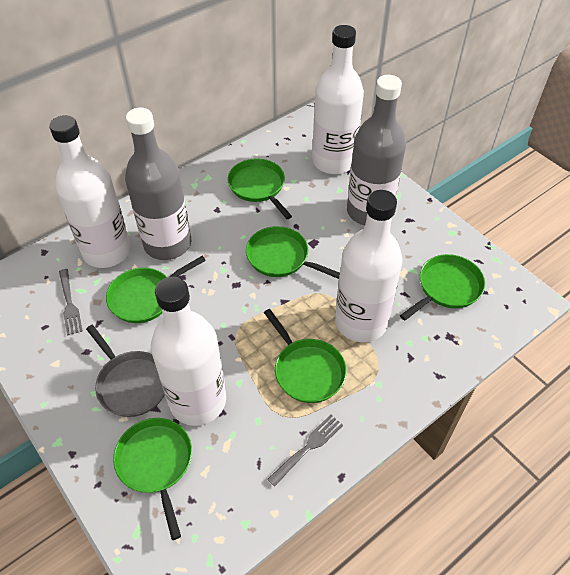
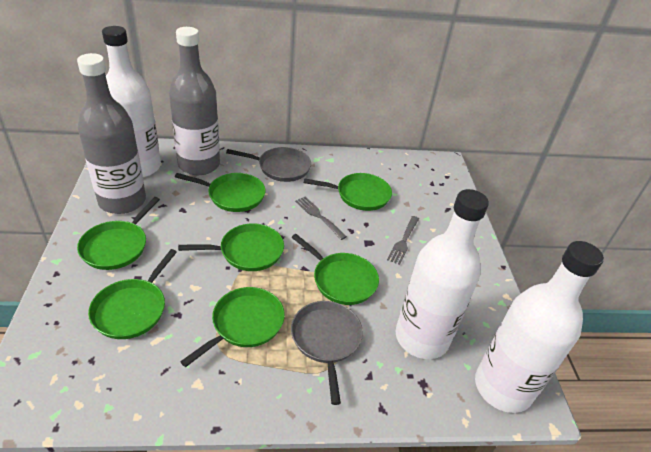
green pan: 6 -> 7
grey pan: 1 -> 2
white bottle: 4 -> 3

